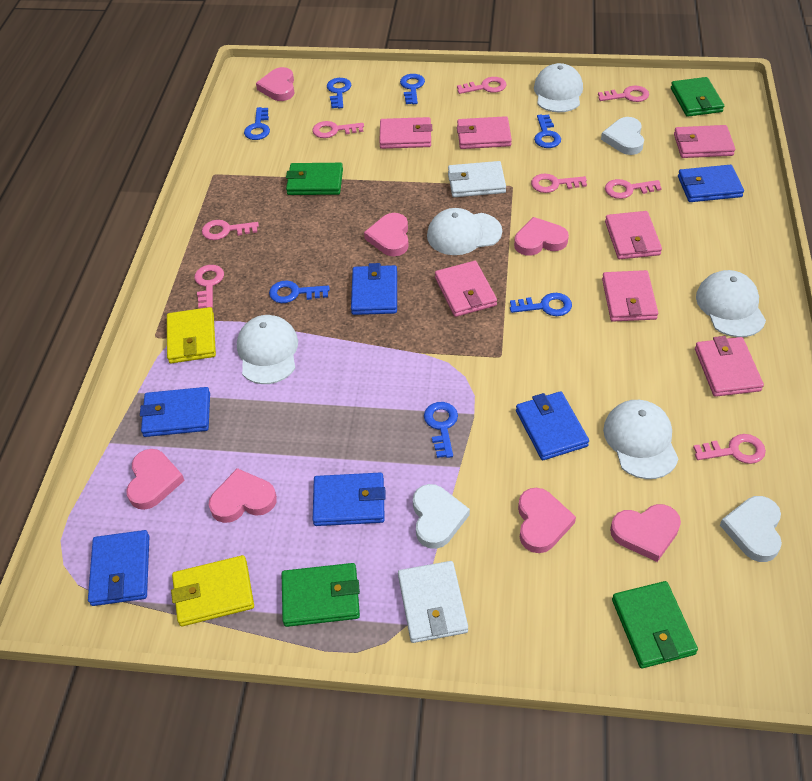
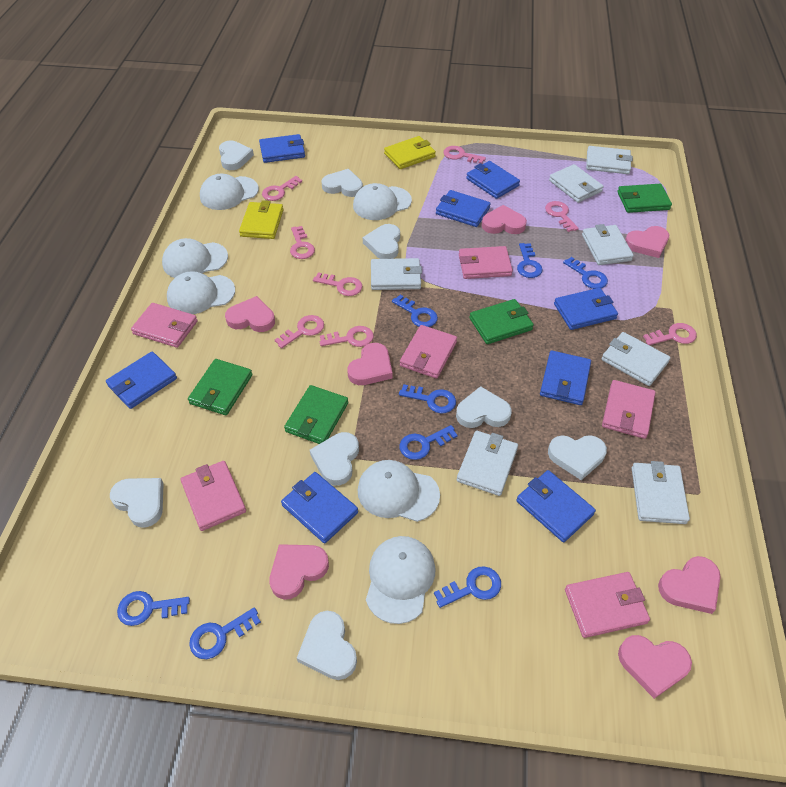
blue key: 7 -> 8
blue wallet: 6 -> 8
pink wallet: 7 -> 6
white cap: 5 -> 6
white heart: 3 -> 8
white wallet: 2 -> 7

